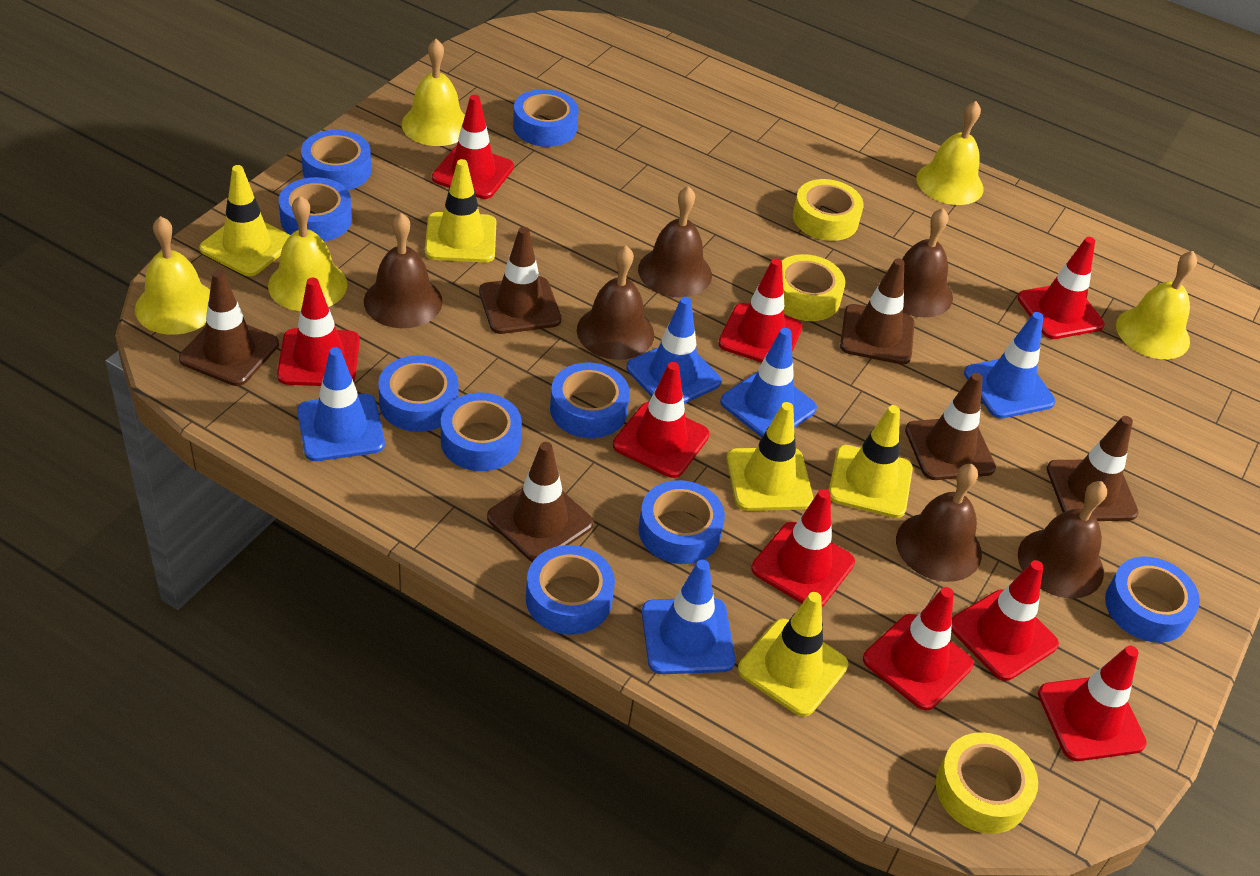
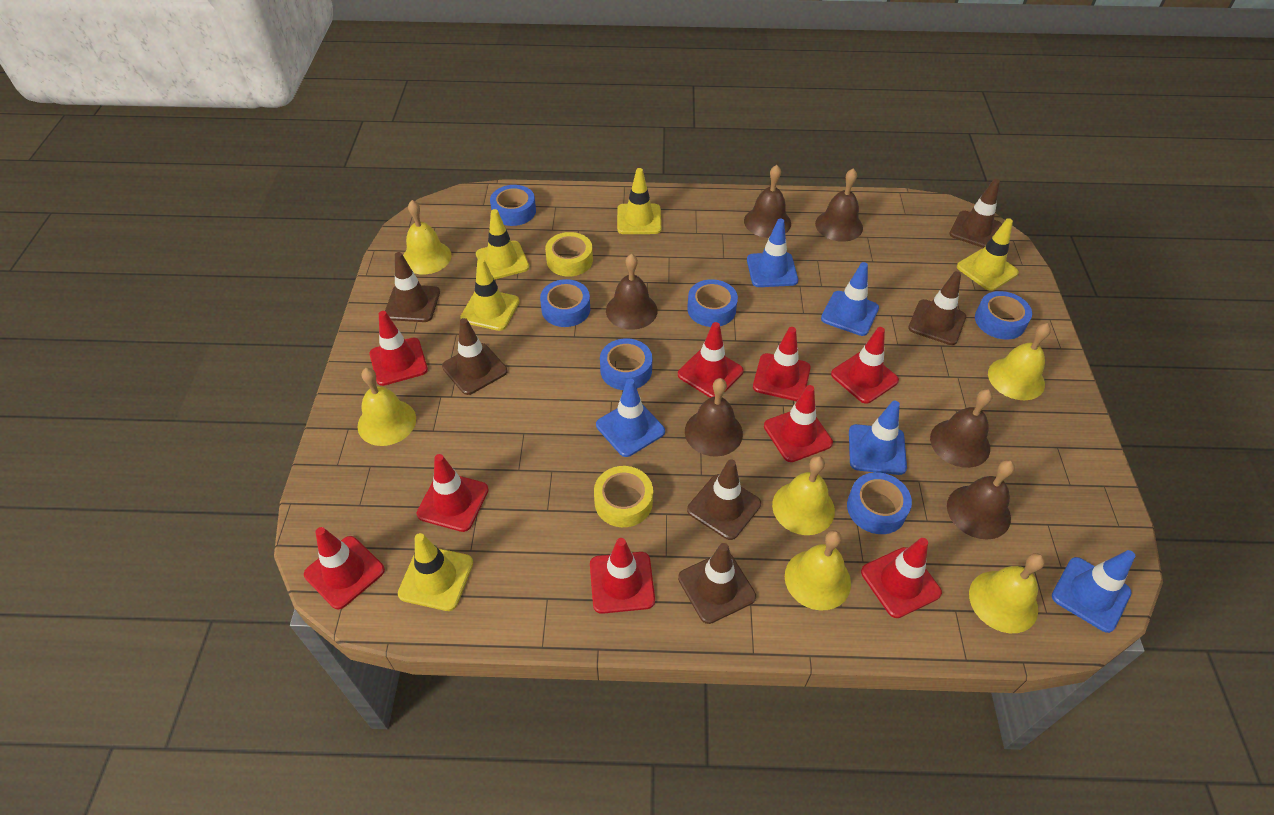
blue tape: 9 -> 6
yellow bell: 5 -> 6
yellow tape: 3 -> 2

